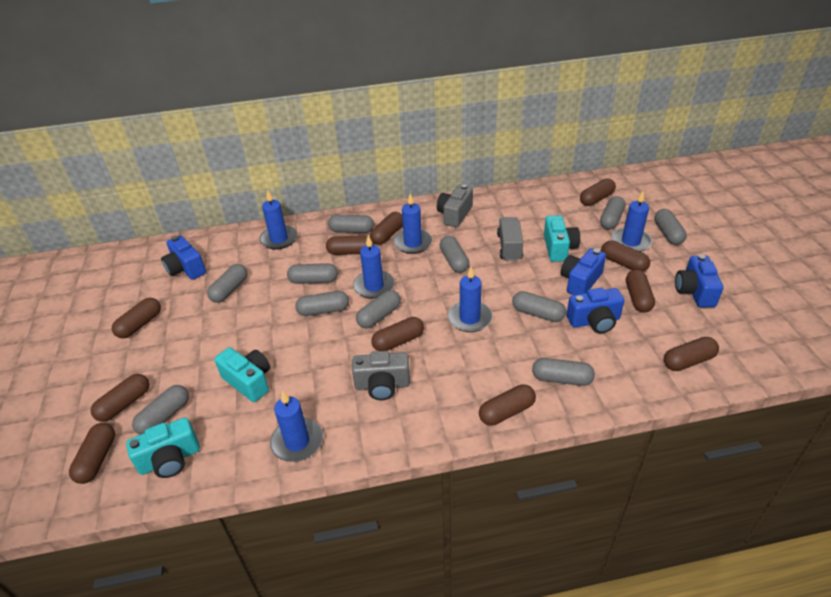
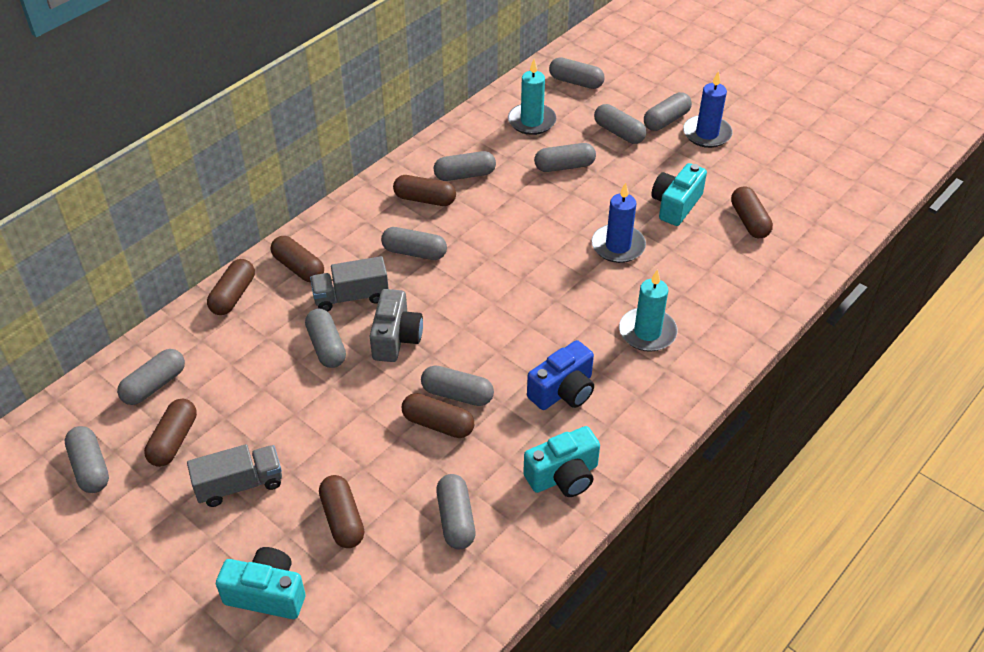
blue camera: 4 -> 1
blue candle: 6 -> 2
brown capsule: 11 -> 7
grey camera: 2 -> 1
grey truck: 1 -> 2
turquoise candle: 0 -> 2

